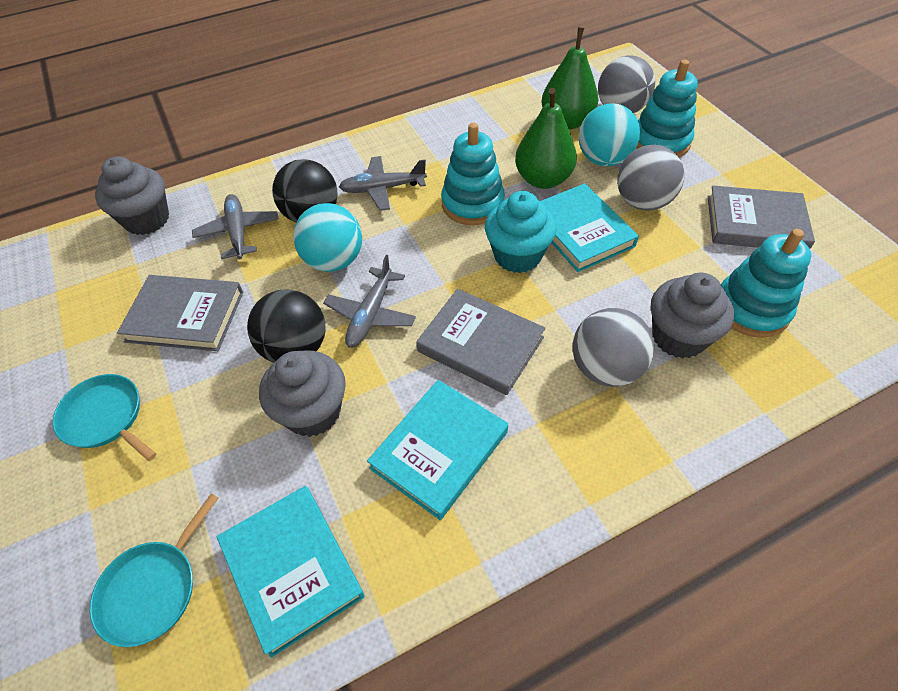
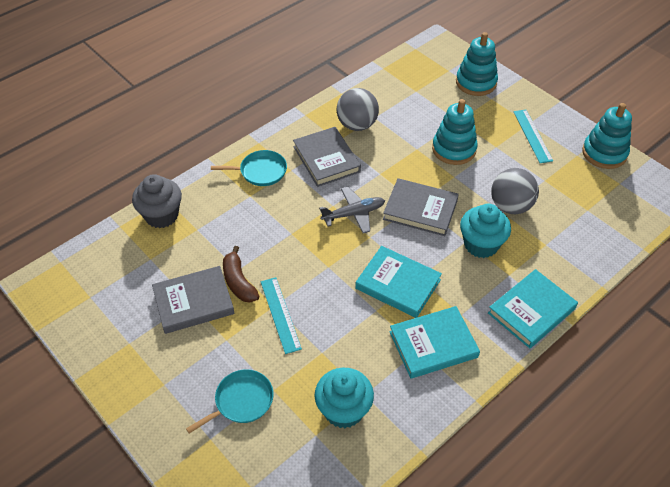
black ball: 2 -> 0
brown banana: 0 -> 1
green pear: 2 -> 0
grey ball: 3 -> 2
grey cupcake: 3 -> 1
grey plane: 3 -> 1
turquoise ball: 2 -> 0
turquoise cupcake: 1 -> 2
turquoise ruler: 0 -> 2

